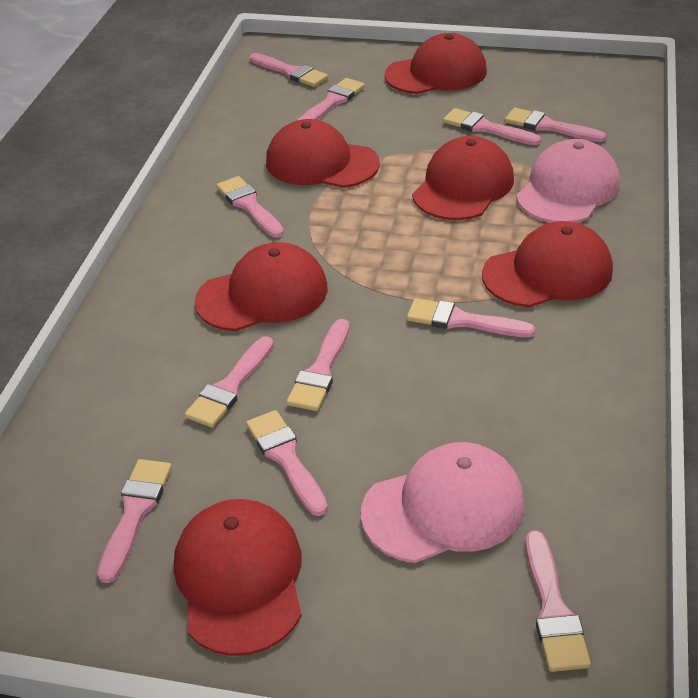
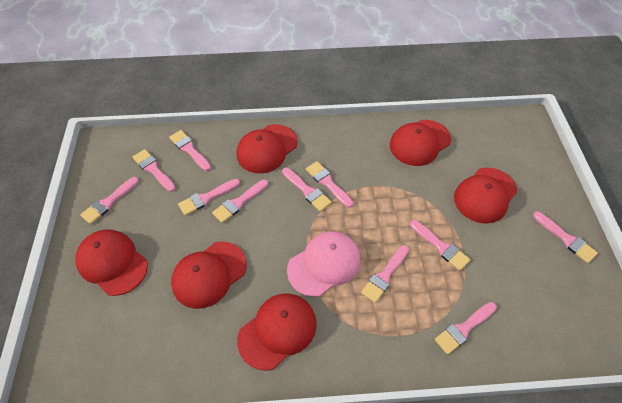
pink cap: 2 -> 1

